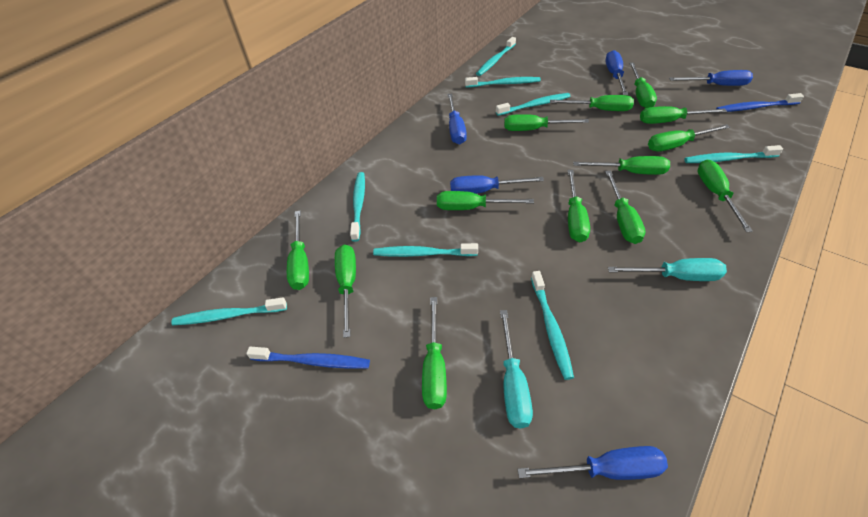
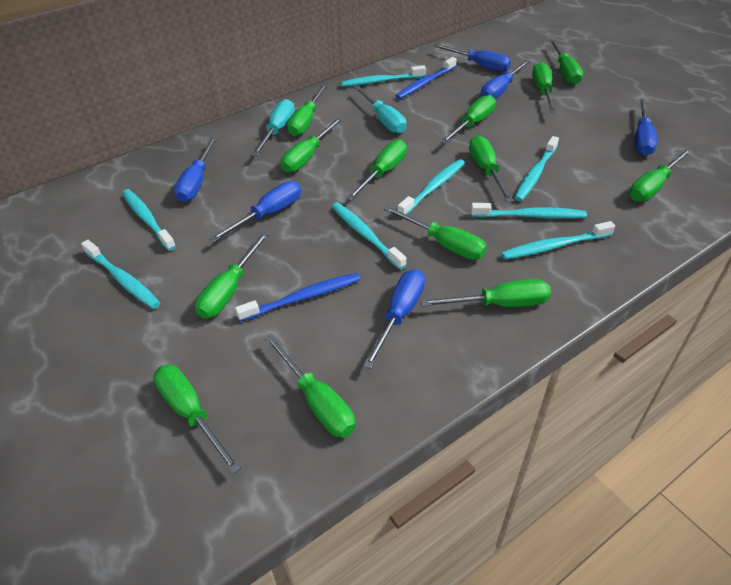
blue screwdriver: 5 -> 6

